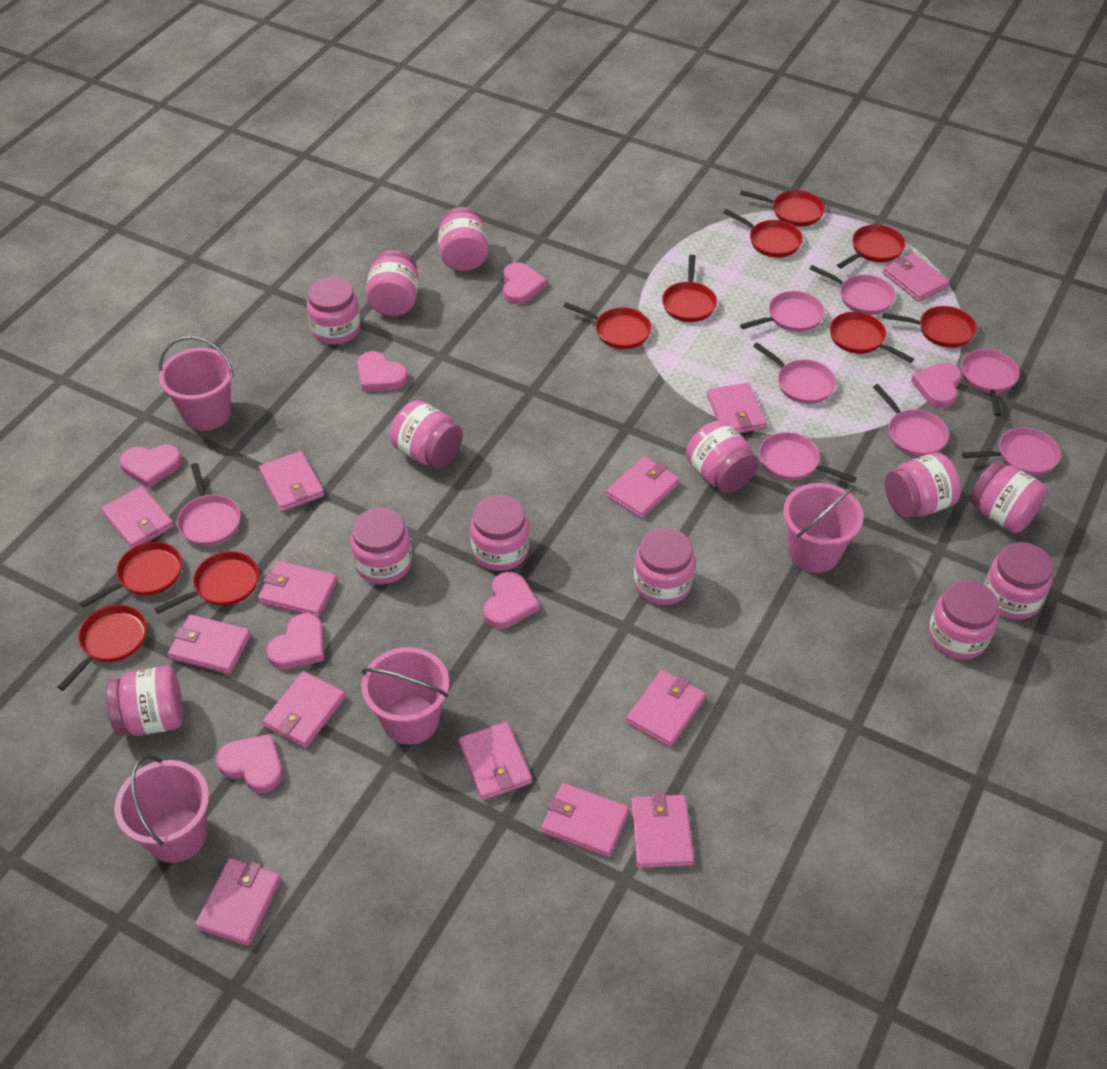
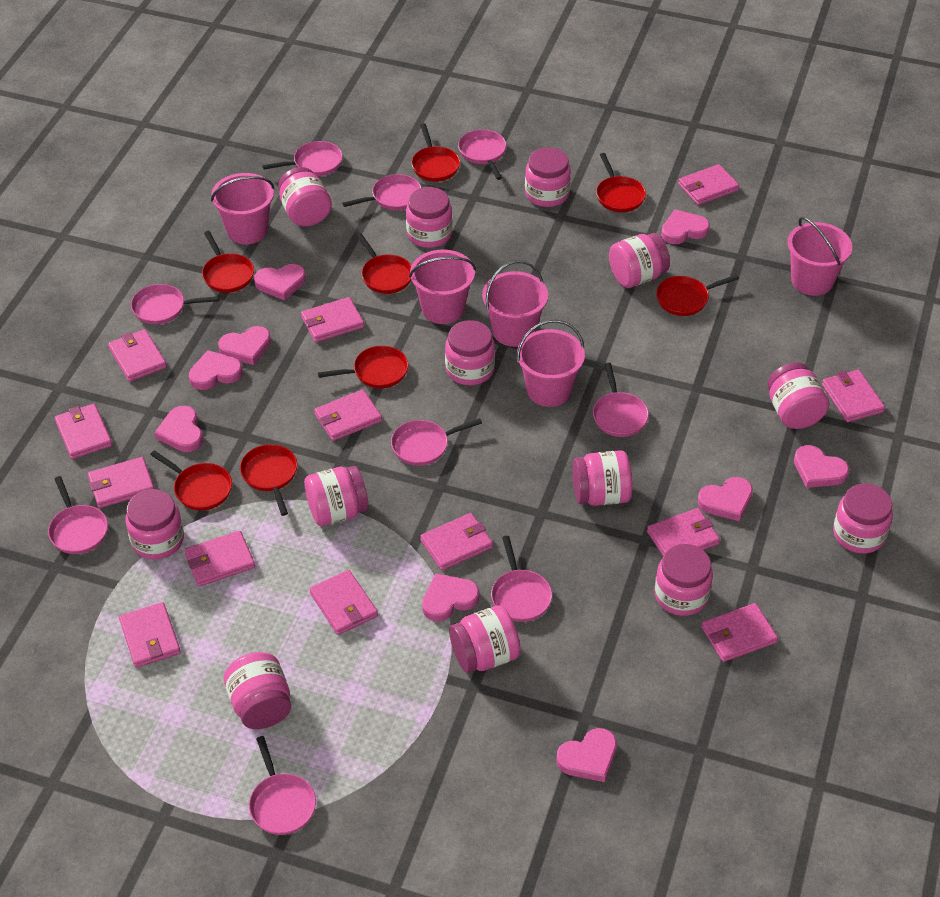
pink bucket: 4 -> 5
pink heart: 7 -> 9
pink pan: 8 -> 9
red pan: 10 -> 8

